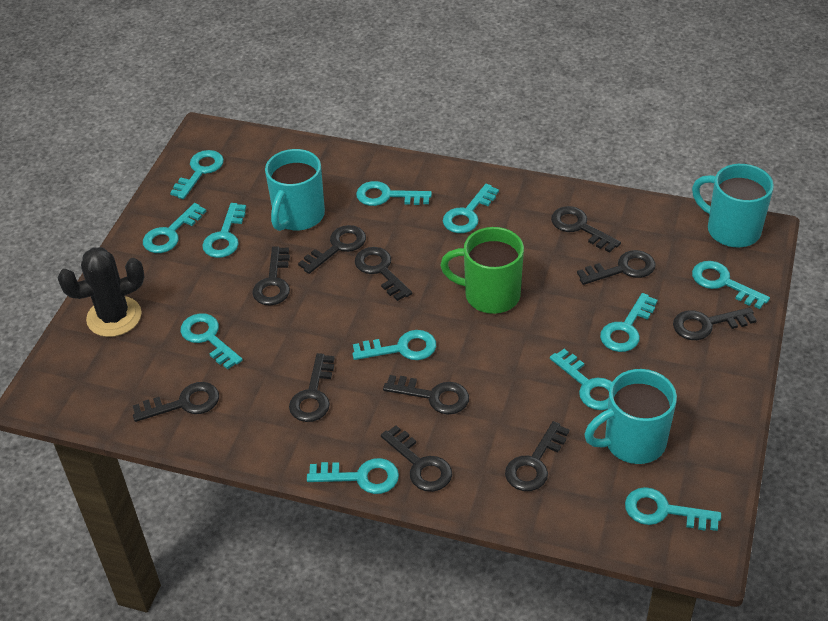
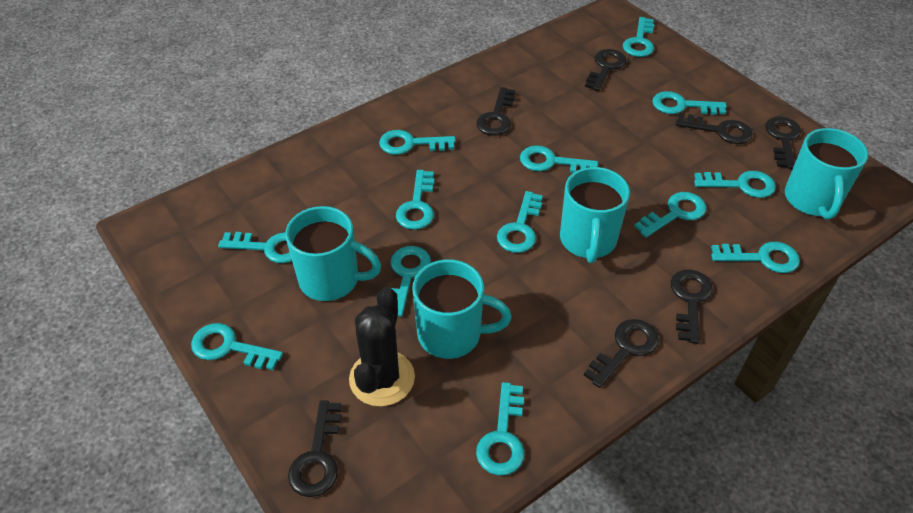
black key: 11 -> 7
green mug: 1 -> 0
turquoise key: 12 -> 13
turquoise mug: 3 -> 4

